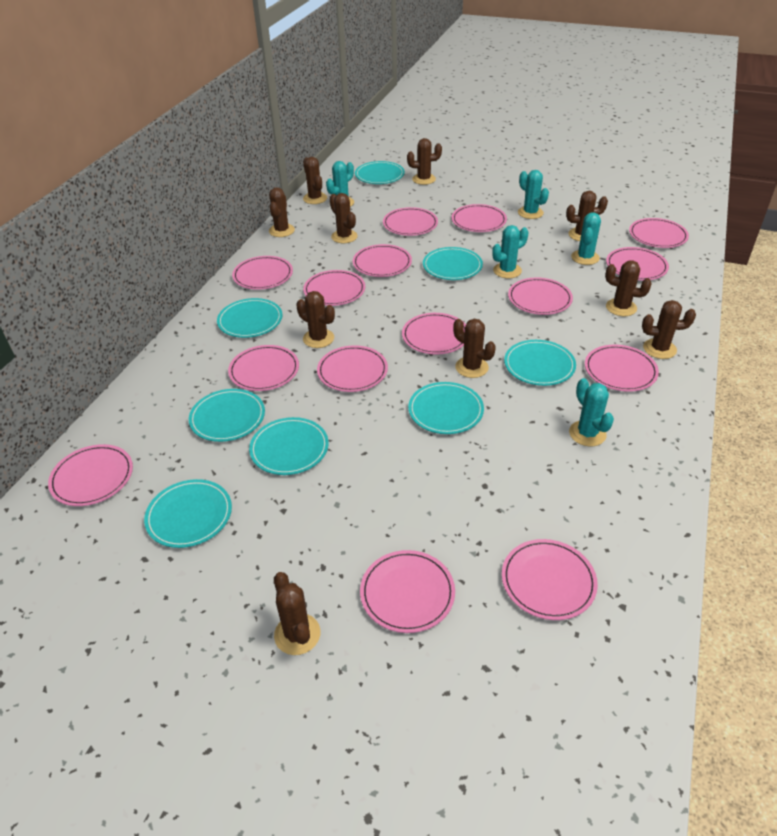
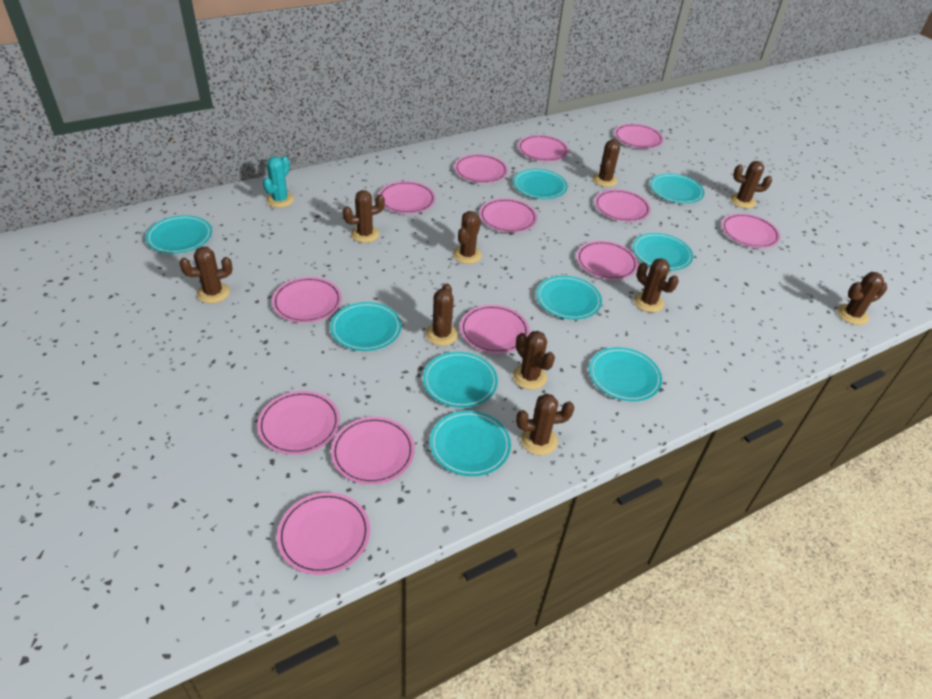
pink plate: 15 -> 13
turquoise cactus: 5 -> 1
turquoise plate: 8 -> 9

